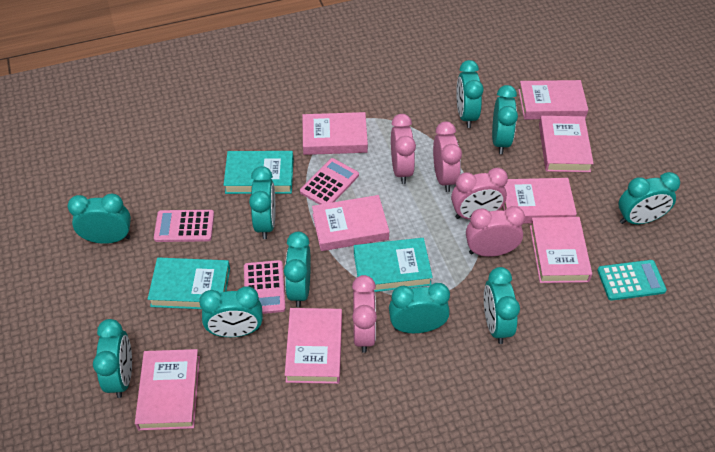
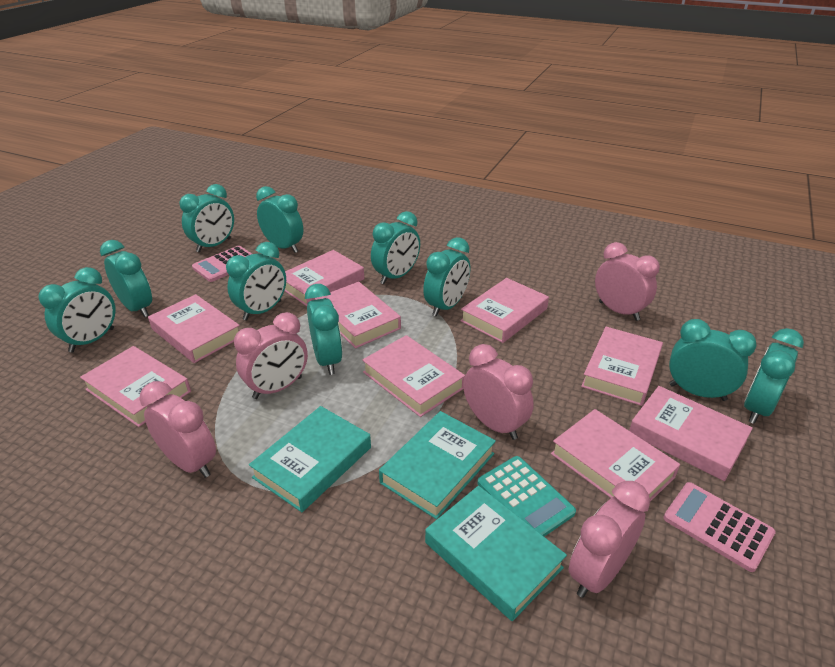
pink book: 8 -> 9
pink calculator: 3 -> 2

